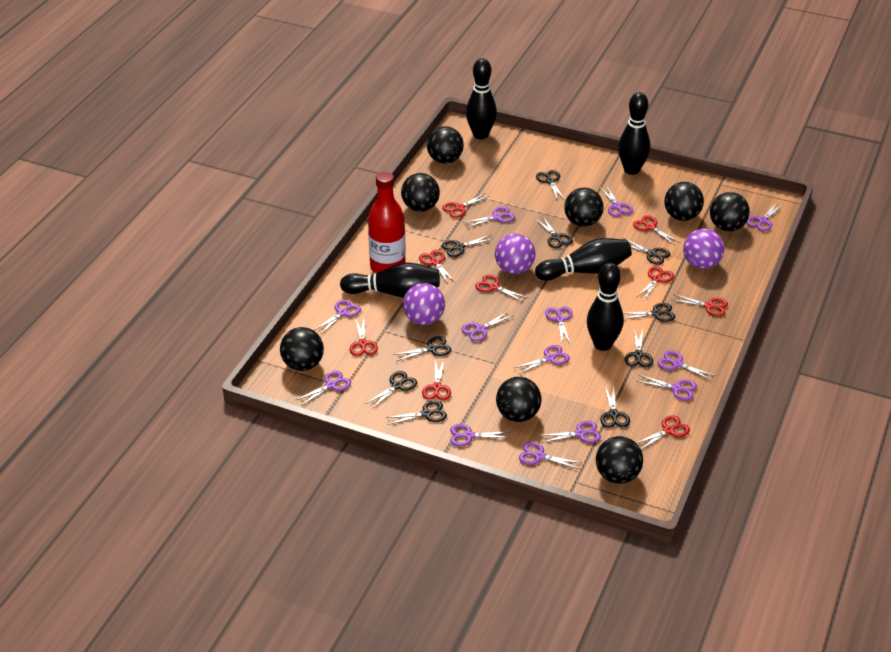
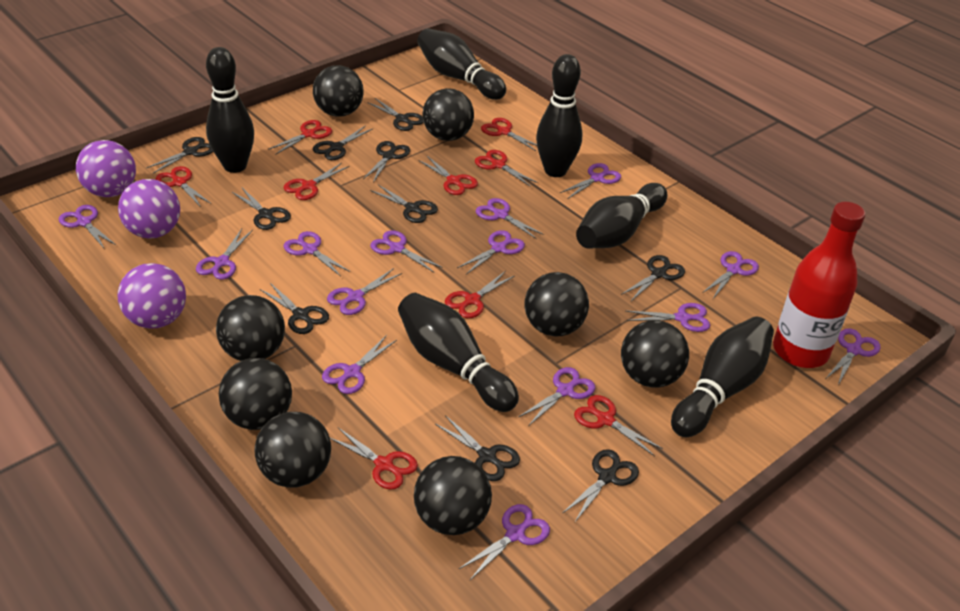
black bowling pin: 5 -> 6
purple scissors: 13 -> 14

